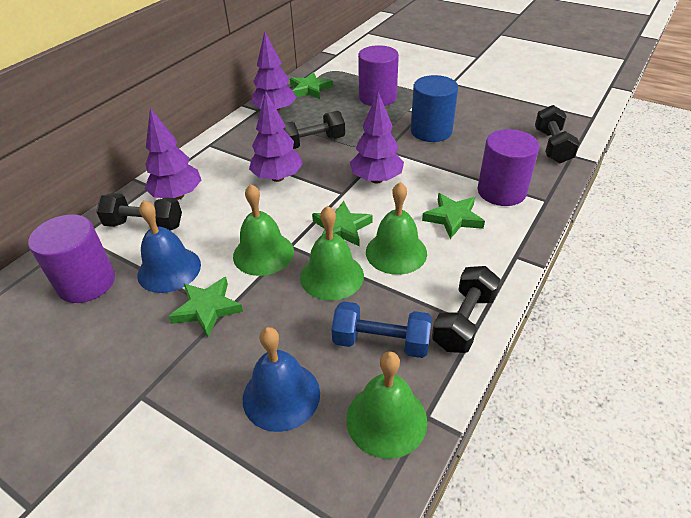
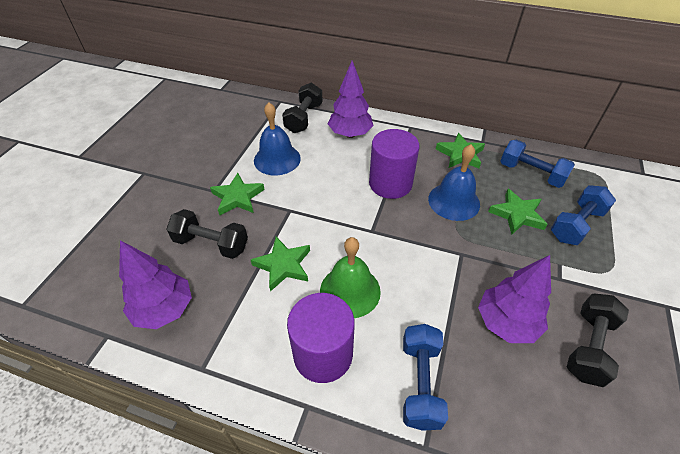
black dumbbell: 4 -> 3
blue cylinder: 1 -> 0
blue dumbbell: 1 -> 3
green bell: 4 -> 1
purple cylinder: 3 -> 2
purple tree: 4 -> 3

